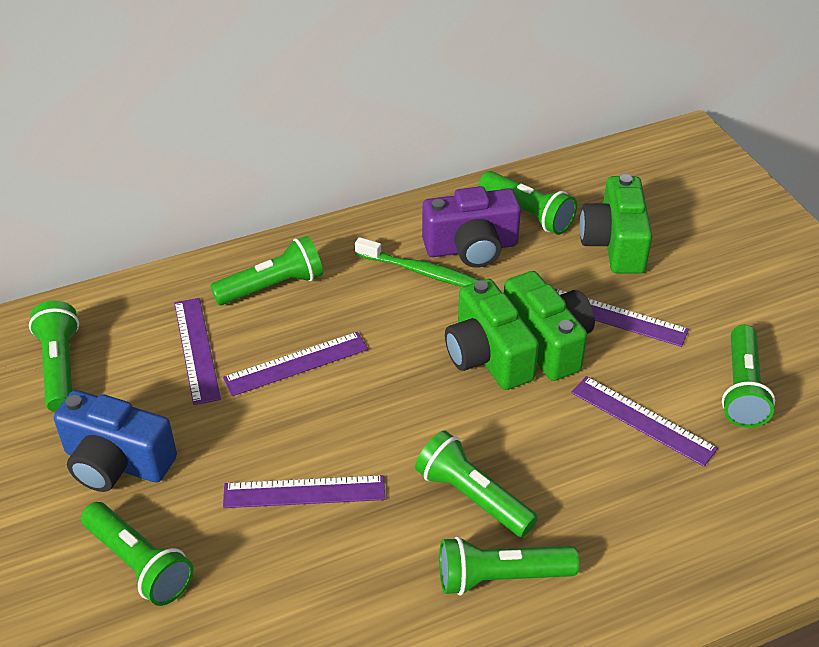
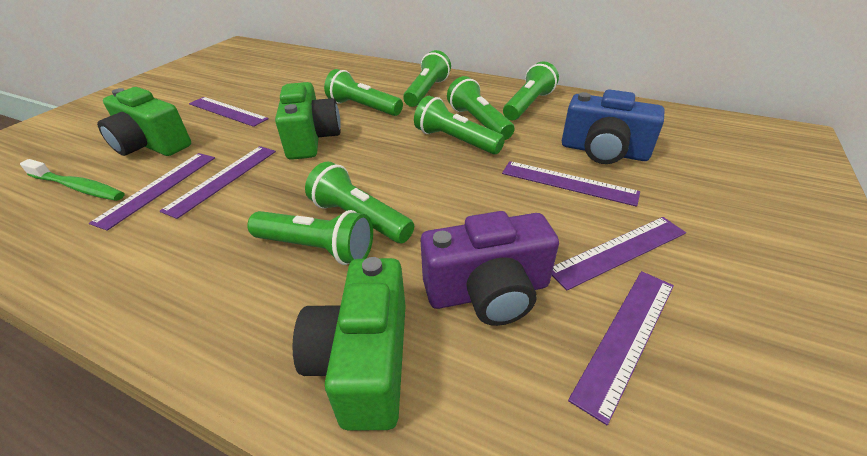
purple ruler: 5 -> 6

